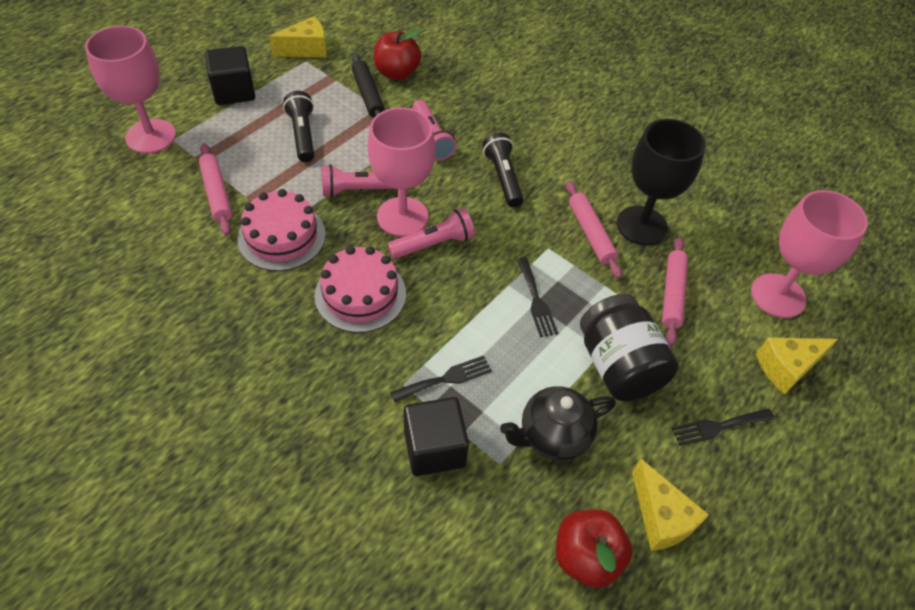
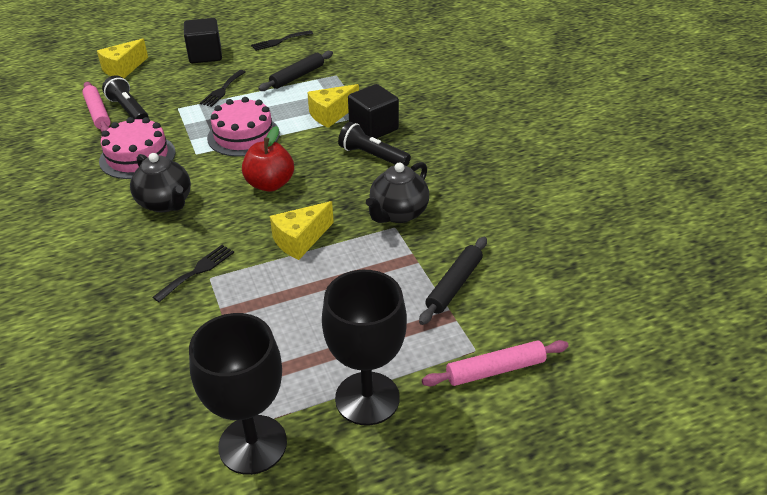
black goblet: 1 -> 2
black jar: 1 -> 0
black rolling pin: 1 -> 2
black teapot: 1 -> 2
pink flashlight: 3 -> 0
pink goblet: 3 -> 0
pink rolling pin: 3 -> 2
red apple: 2 -> 1

